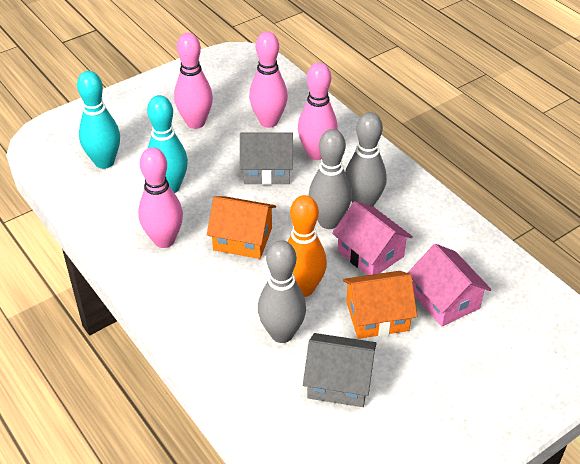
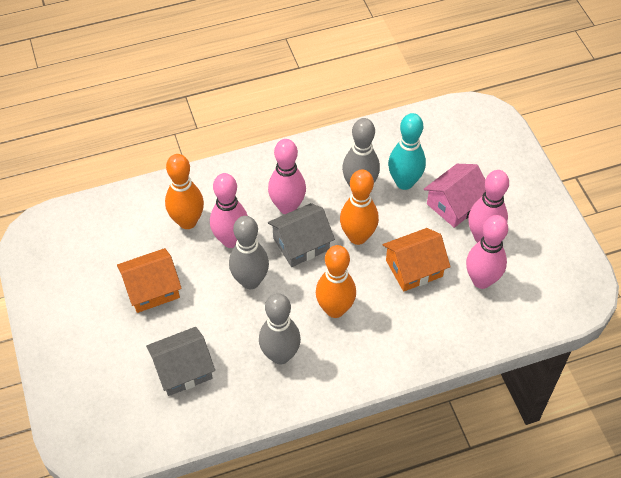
orange bowling pin: 1 -> 3
pink house: 2 -> 1
turquoise bowling pin: 2 -> 1

